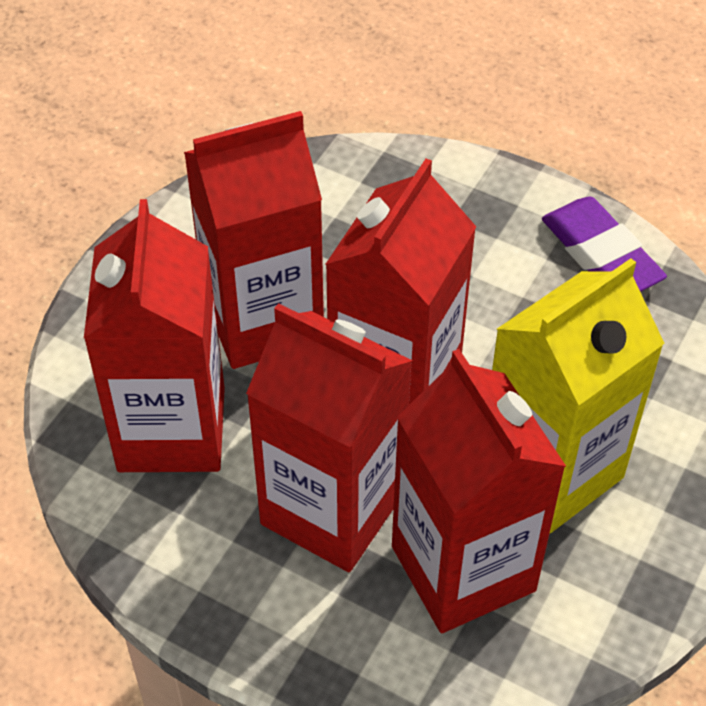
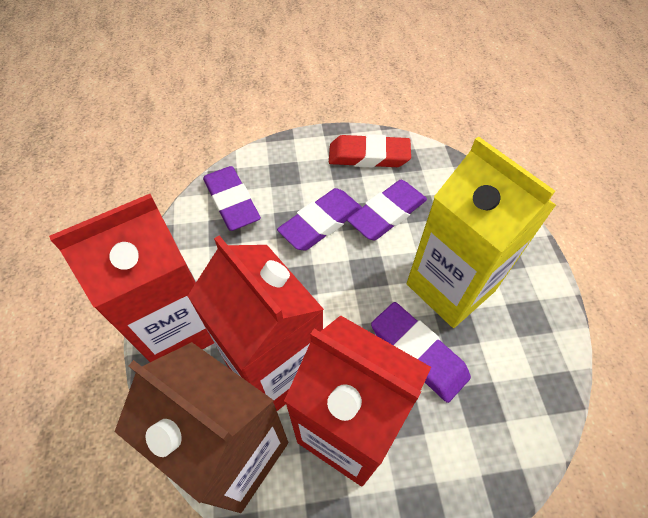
brown carton: 0 -> 1
purple eraser: 1 -> 4
red carton: 5 -> 3
red eraser: 0 -> 1

